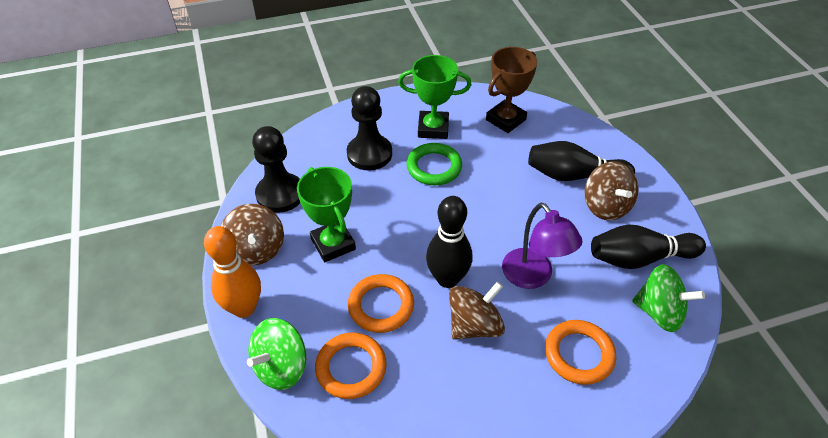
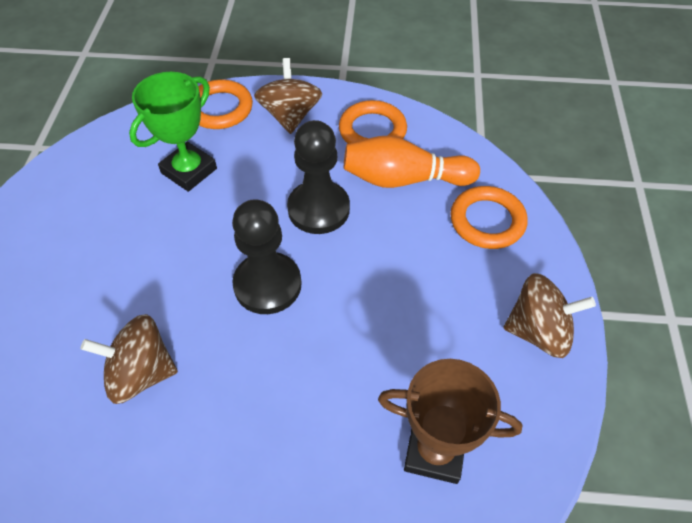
black bowling pin: 3 -> 0
green ring: 1 -> 0
green spinning top: 2 -> 0
green trophy: 2 -> 1
purple lamp: 1 -> 0

